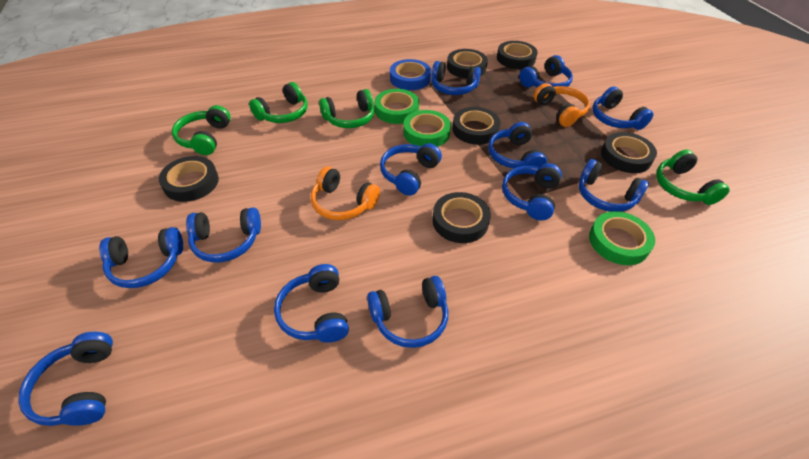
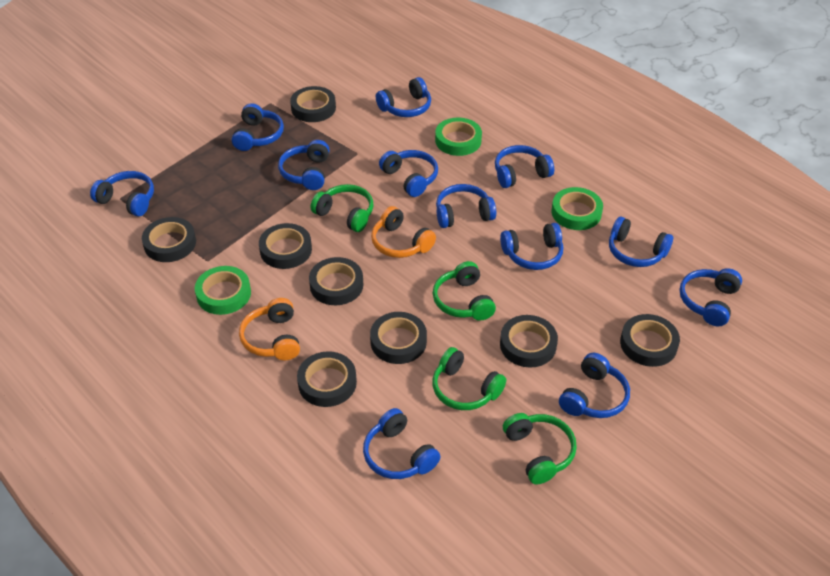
black tape: 6 -> 8
blue tape: 1 -> 0

